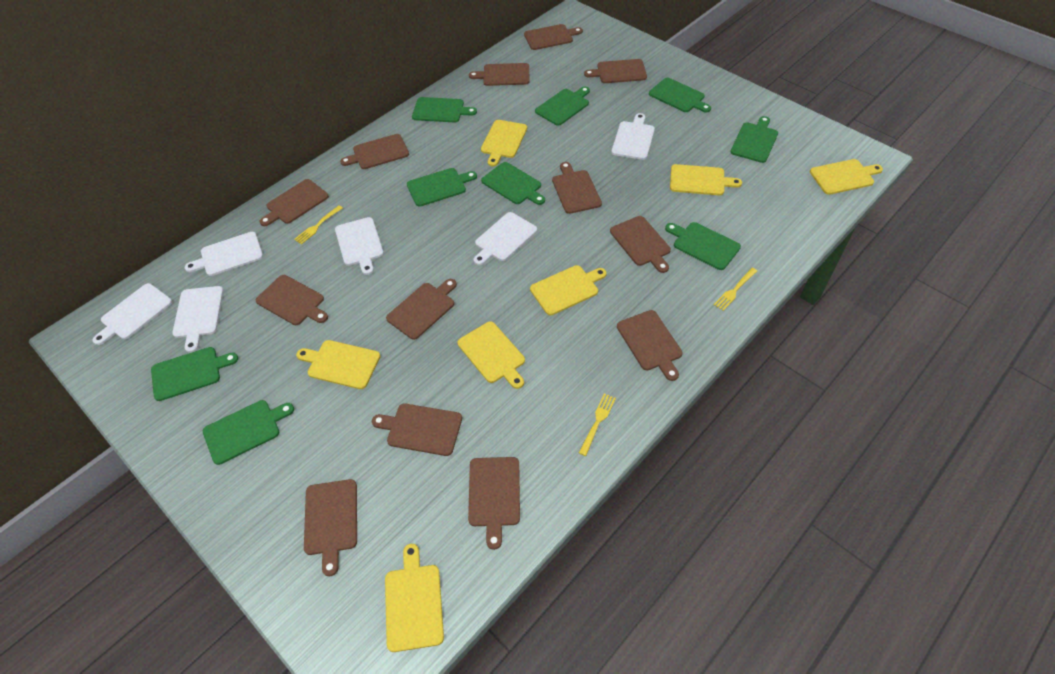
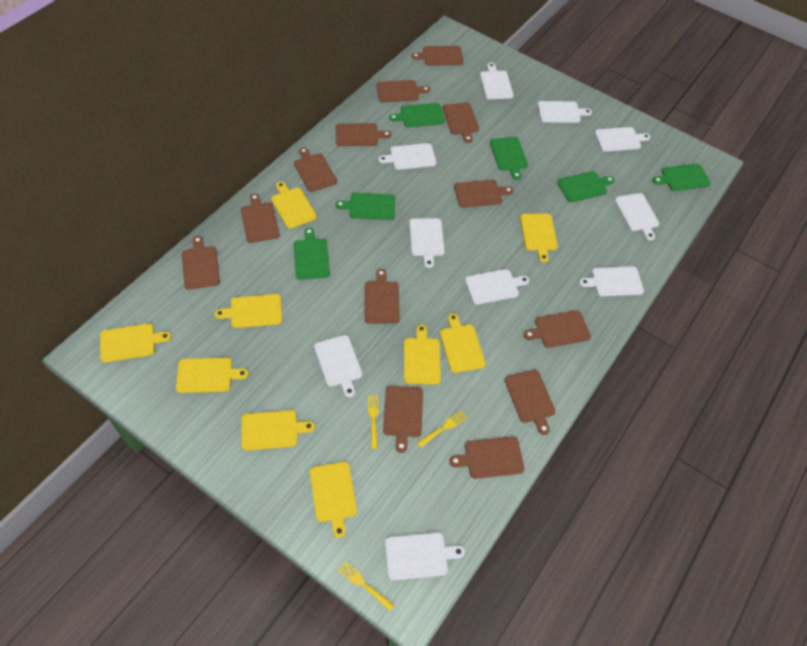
green cutting board: 9 -> 6
white cutting board: 6 -> 10
yellow cutting board: 7 -> 9

